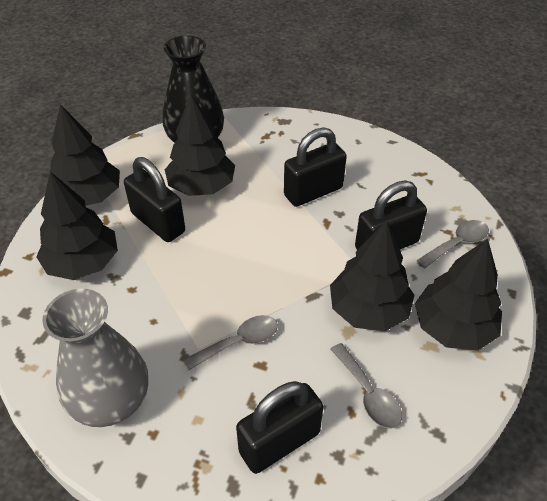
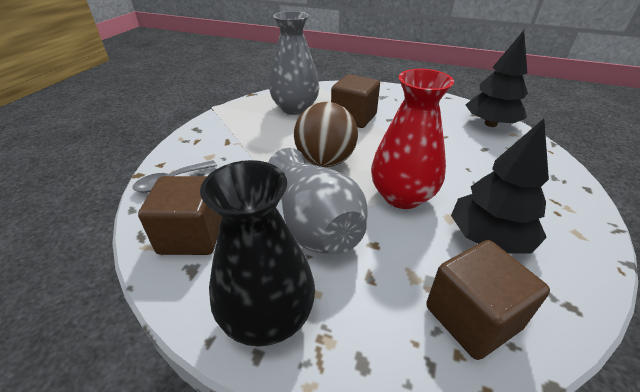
black padlock: 4 -> 0
black tree: 5 -> 2
brown ball: 0 -> 1
brown cube: 0 -> 3
grey spoon: 3 -> 1
grey vase: 1 -> 2
red vase: 0 -> 1

